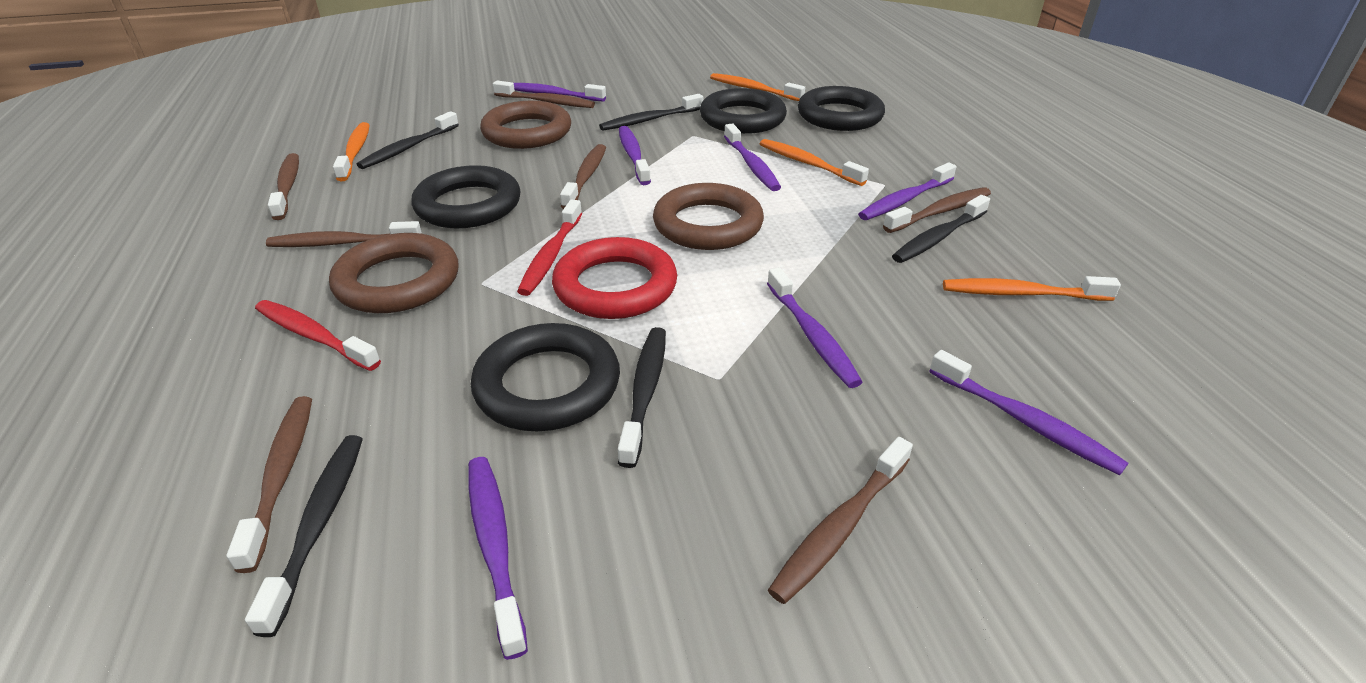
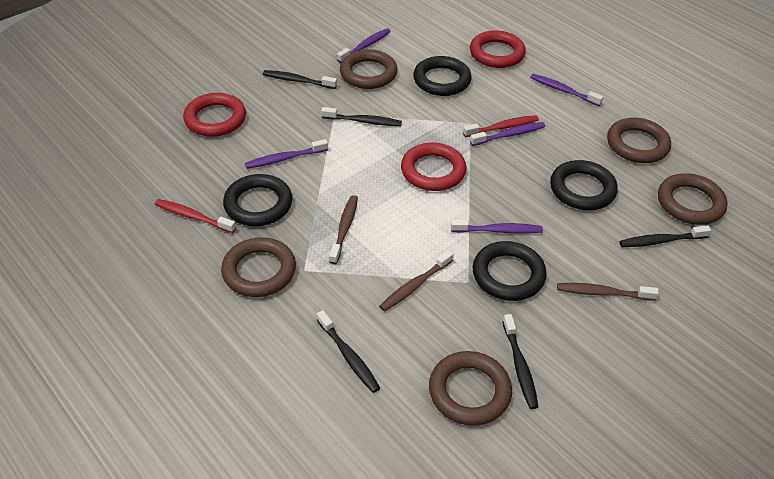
brown ring: 3 -> 5
brown toothbrush: 7 -> 3
orange toothbrush: 4 -> 0
purple toothbrush: 7 -> 5
red ring: 1 -> 3

